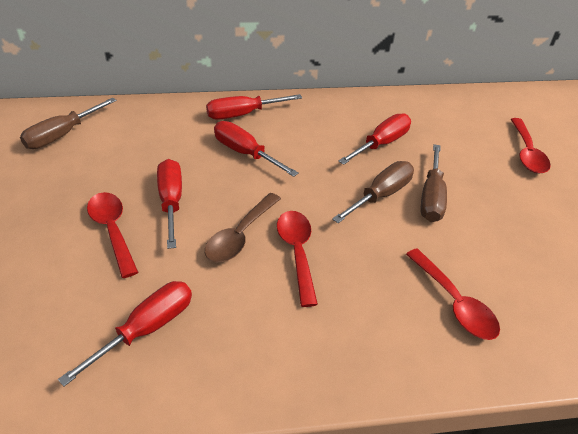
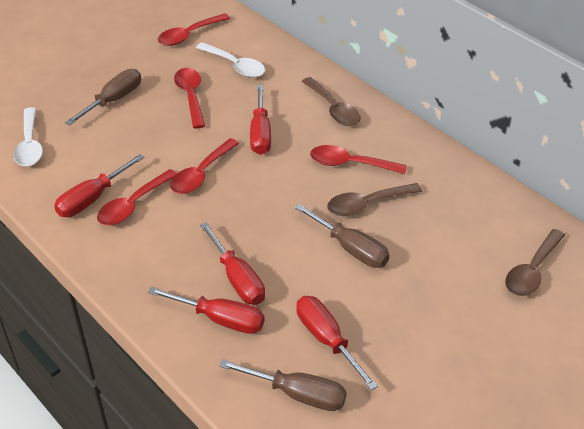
brown spoon: 1 -> 3
red spoon: 4 -> 5
white spoon: 0 -> 2

